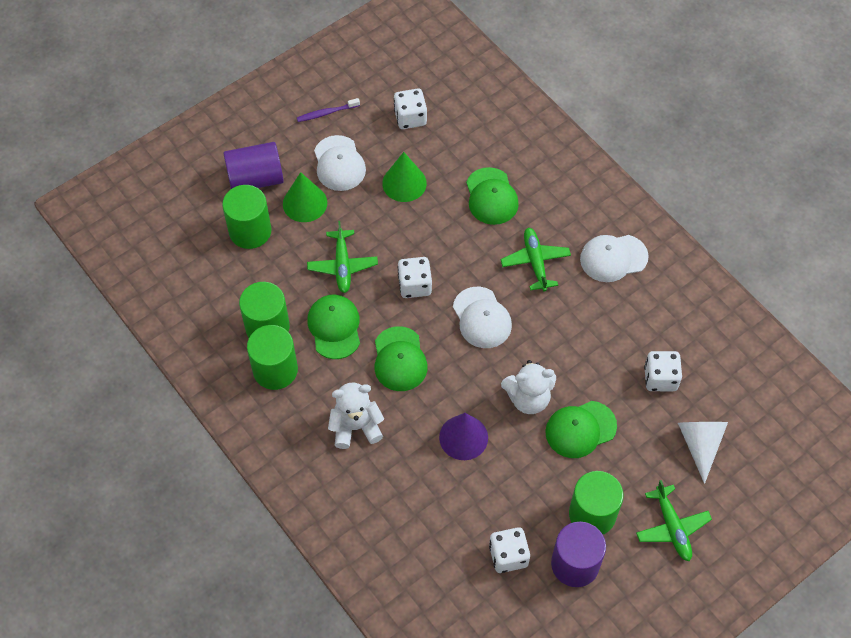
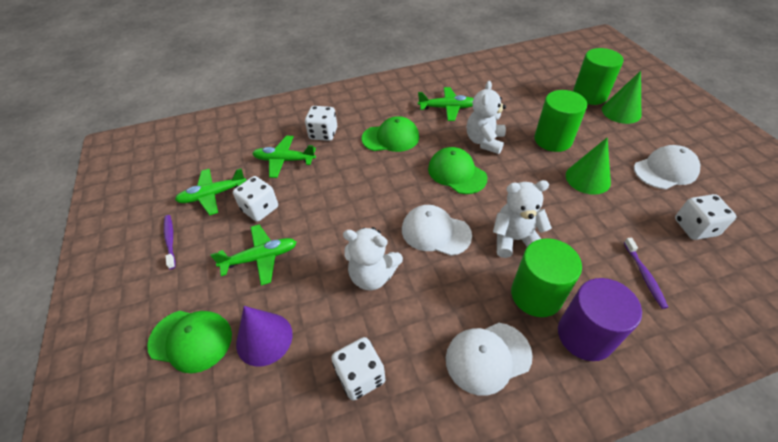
green cap: 4 -> 3
green cylinder: 4 -> 3
green plane: 3 -> 4
purple cylinder: 2 -> 1
purple toothbrush: 1 -> 2
white cone: 1 -> 0
white teddy bear: 2 -> 3

